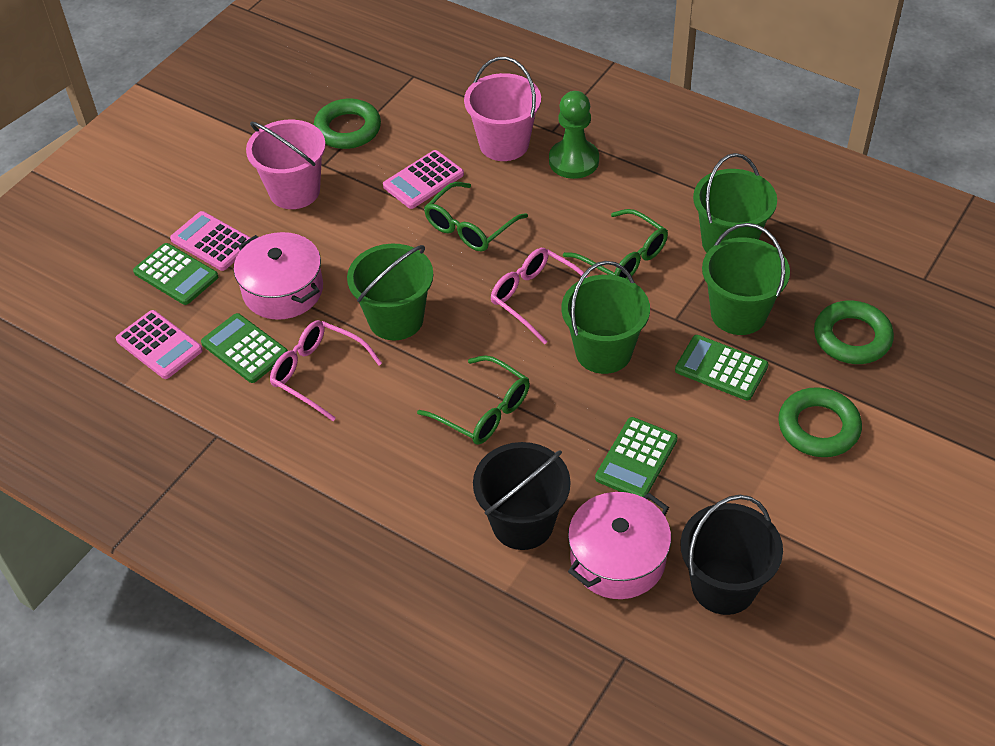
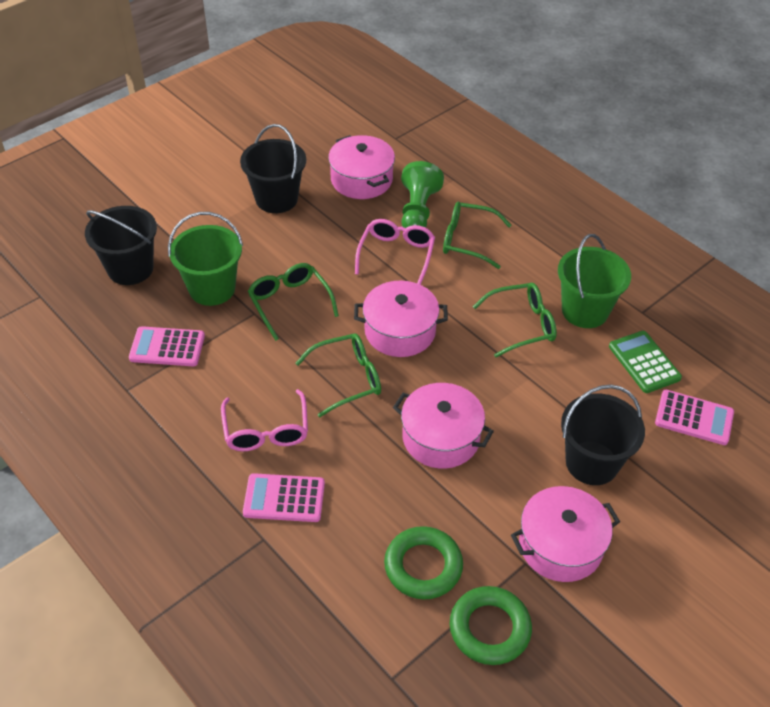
black bucket: 2 -> 3
green bucket: 4 -> 2
green calculator: 4 -> 1
green glasses: 3 -> 4
green ring: 3 -> 2
pink bucket: 2 -> 0
pink pot: 2 -> 4

